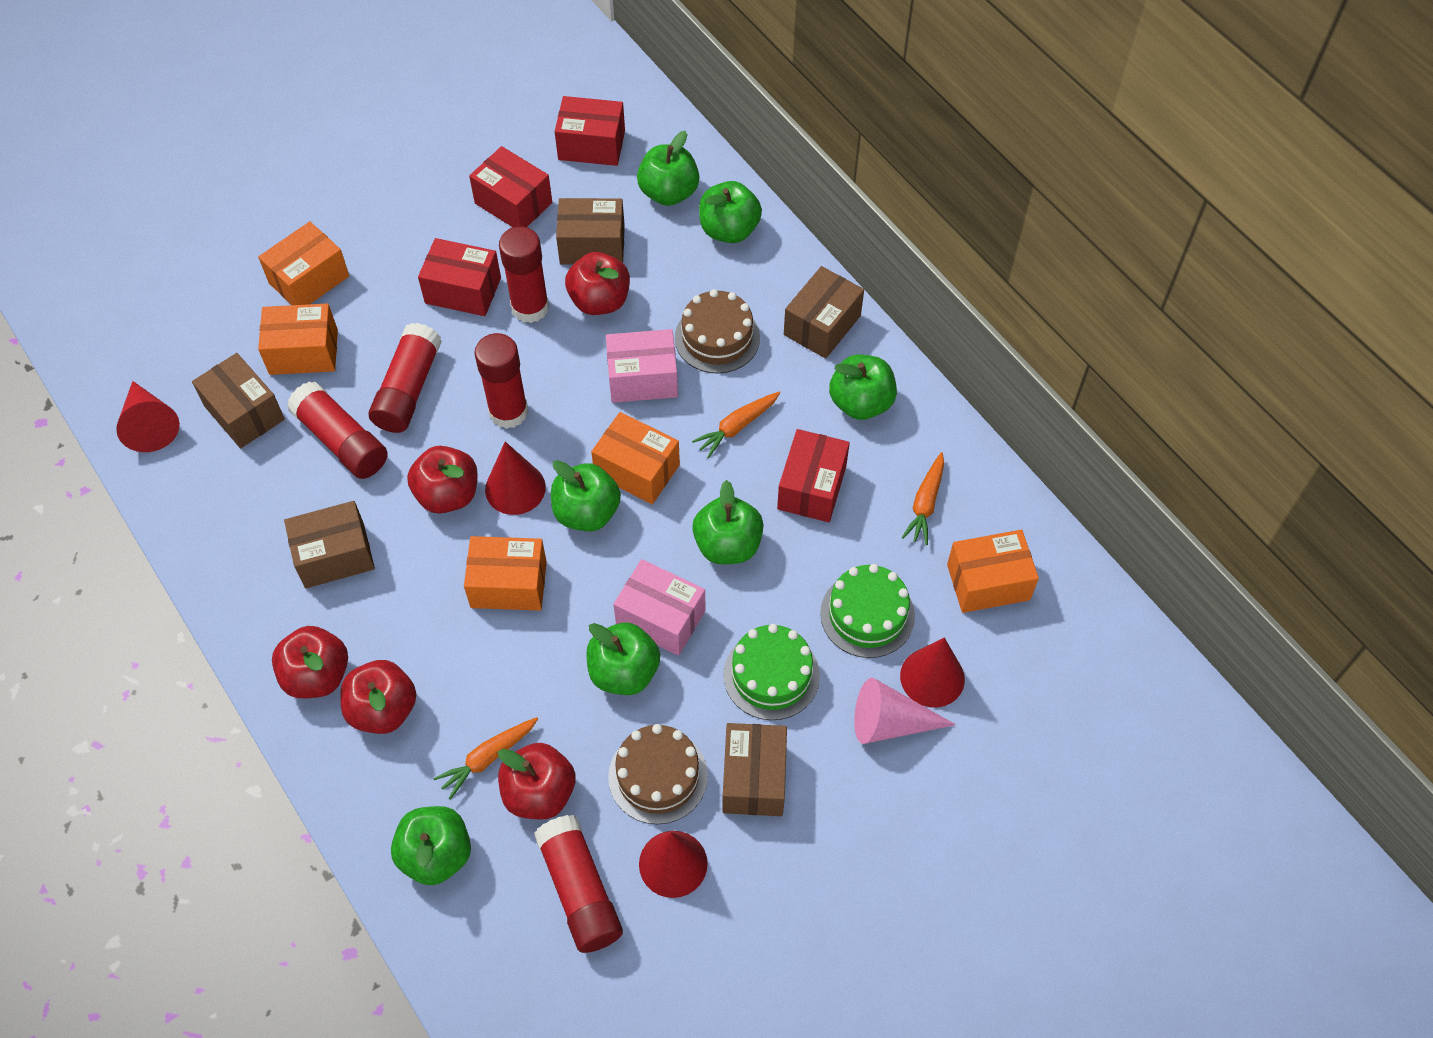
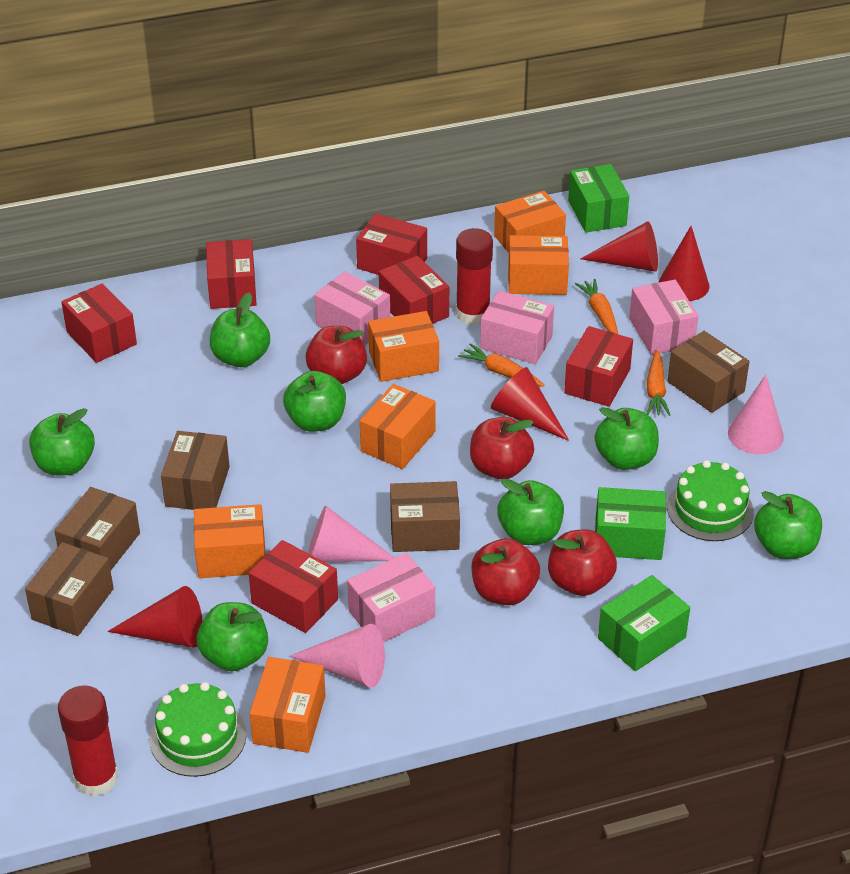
brown cake: 2 -> 0
green box: 0 -> 3
orange box: 5 -> 6
pink box: 2 -> 4
pink cone: 1 -> 3
red apple: 5 -> 4
red box: 4 -> 6
red glue stick: 5 -> 2

